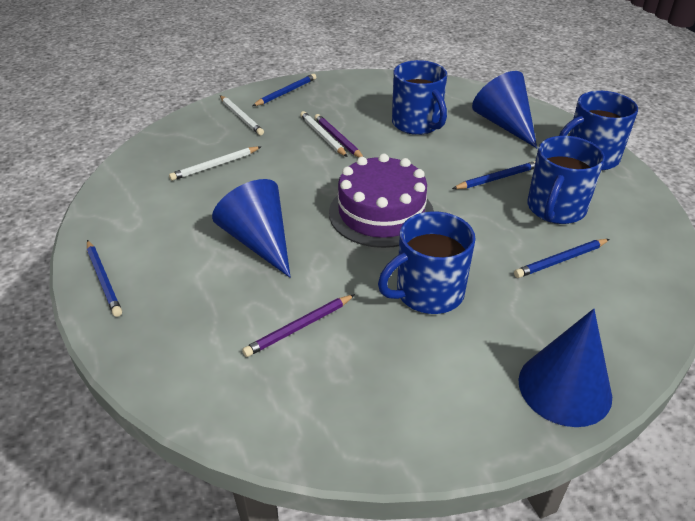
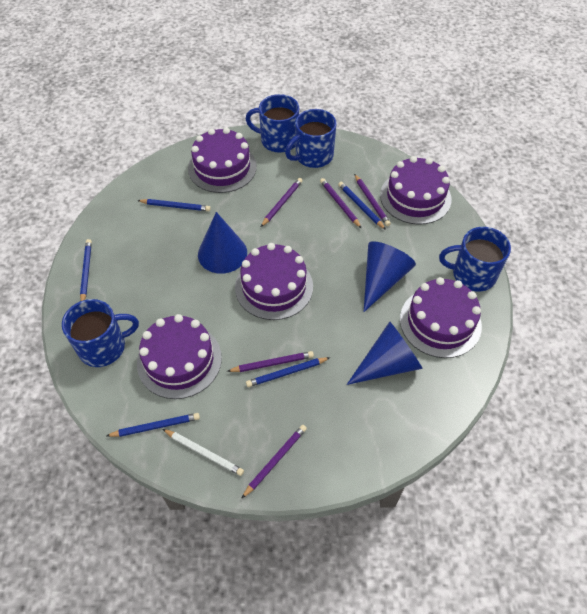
blue pencil: 4 -> 5
purple cake: 1 -> 5
purple pencil: 2 -> 5
white pencil: 3 -> 1

